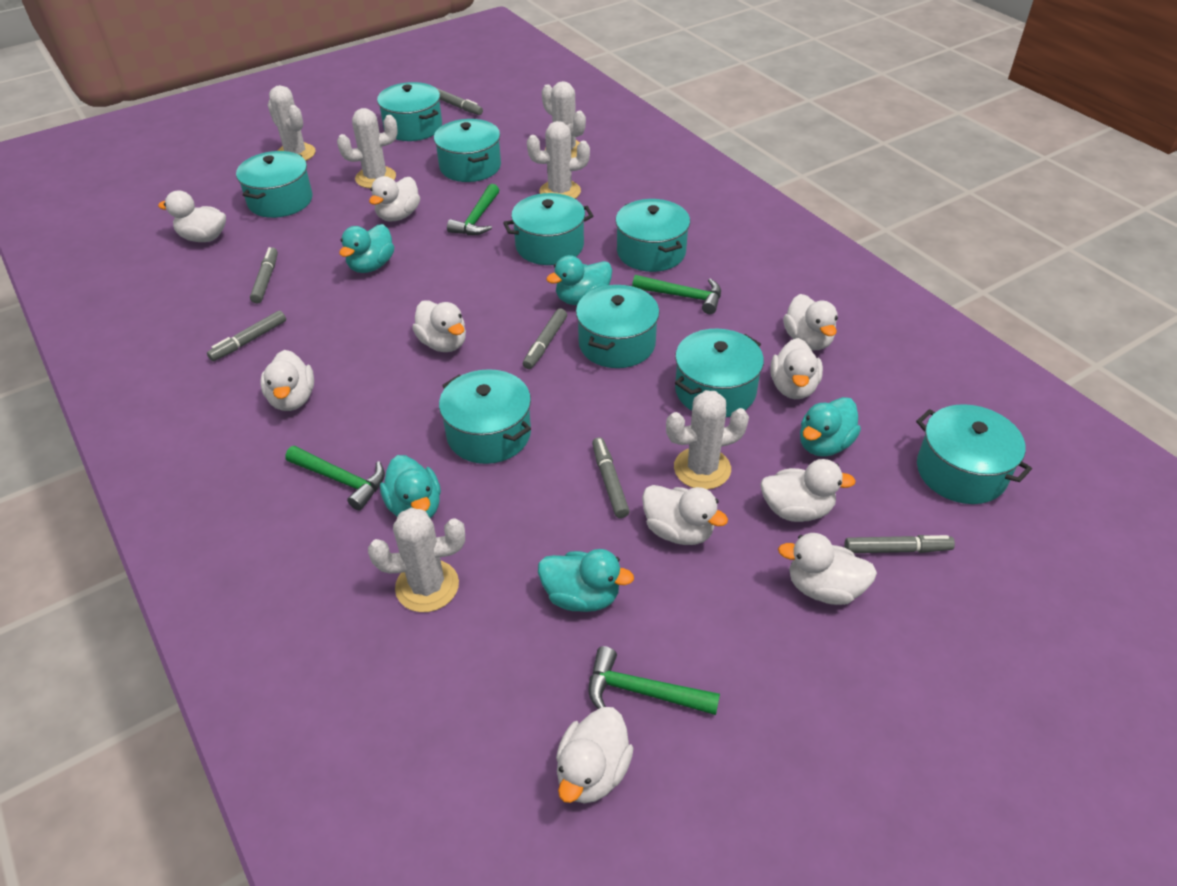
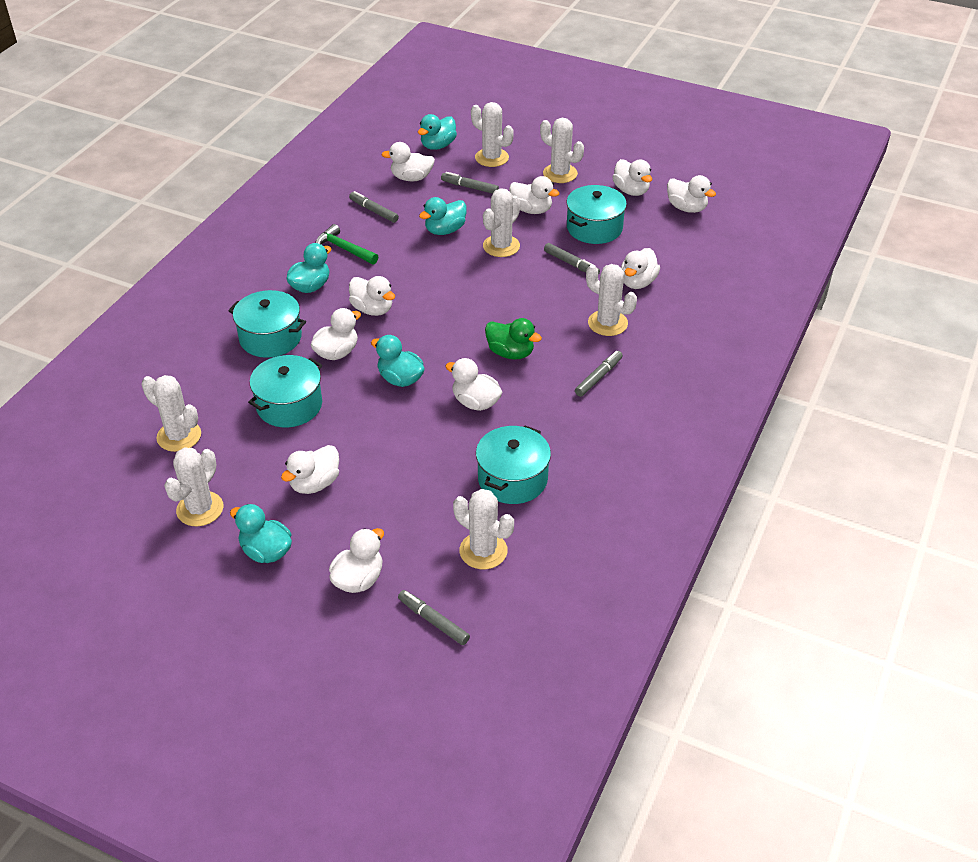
green duck: 0 -> 1
green hammer: 4 -> 1
grey marker: 6 -> 5
turquoise pot: 9 -> 4
white cactus: 6 -> 7

